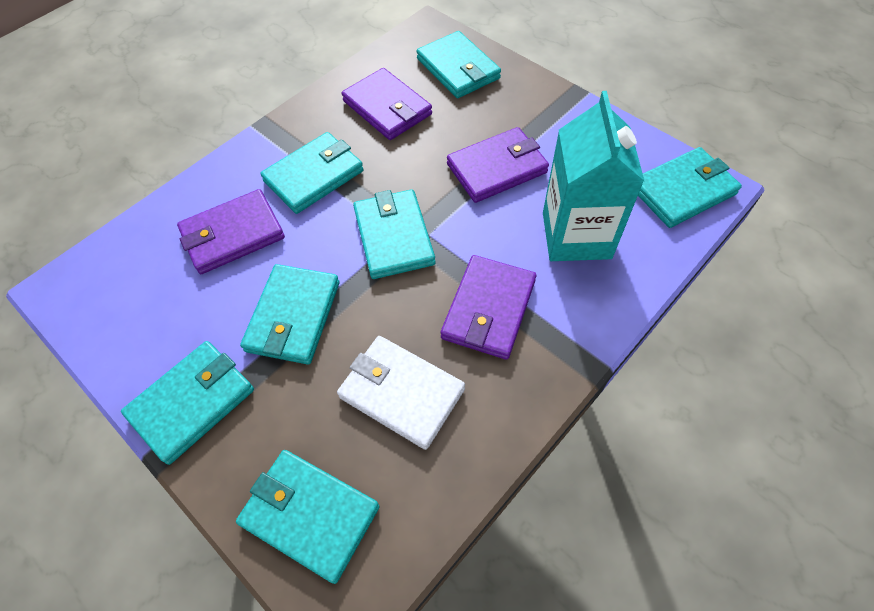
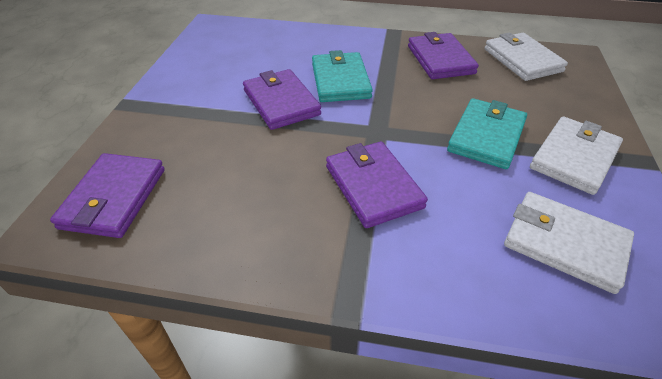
turquoise carton: 1 -> 0
turquoise wallet: 7 -> 2
white wallet: 1 -> 3

